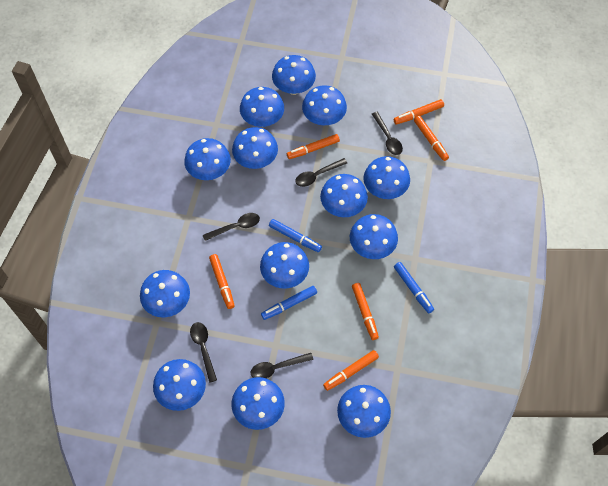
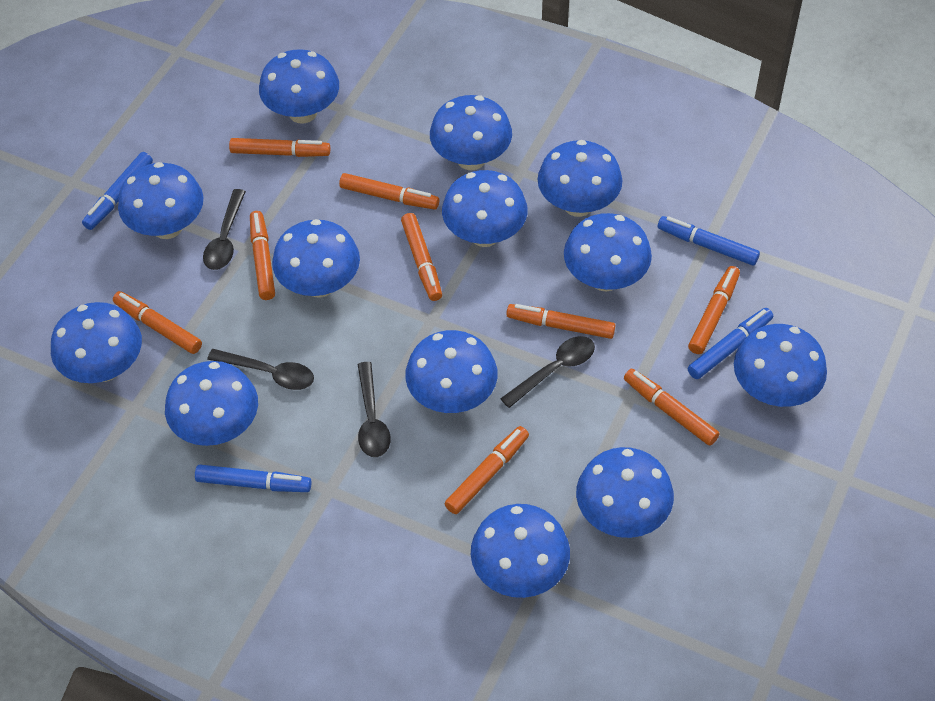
black spoon: 5 -> 4
blue marker: 3 -> 4
orange marker: 6 -> 9

